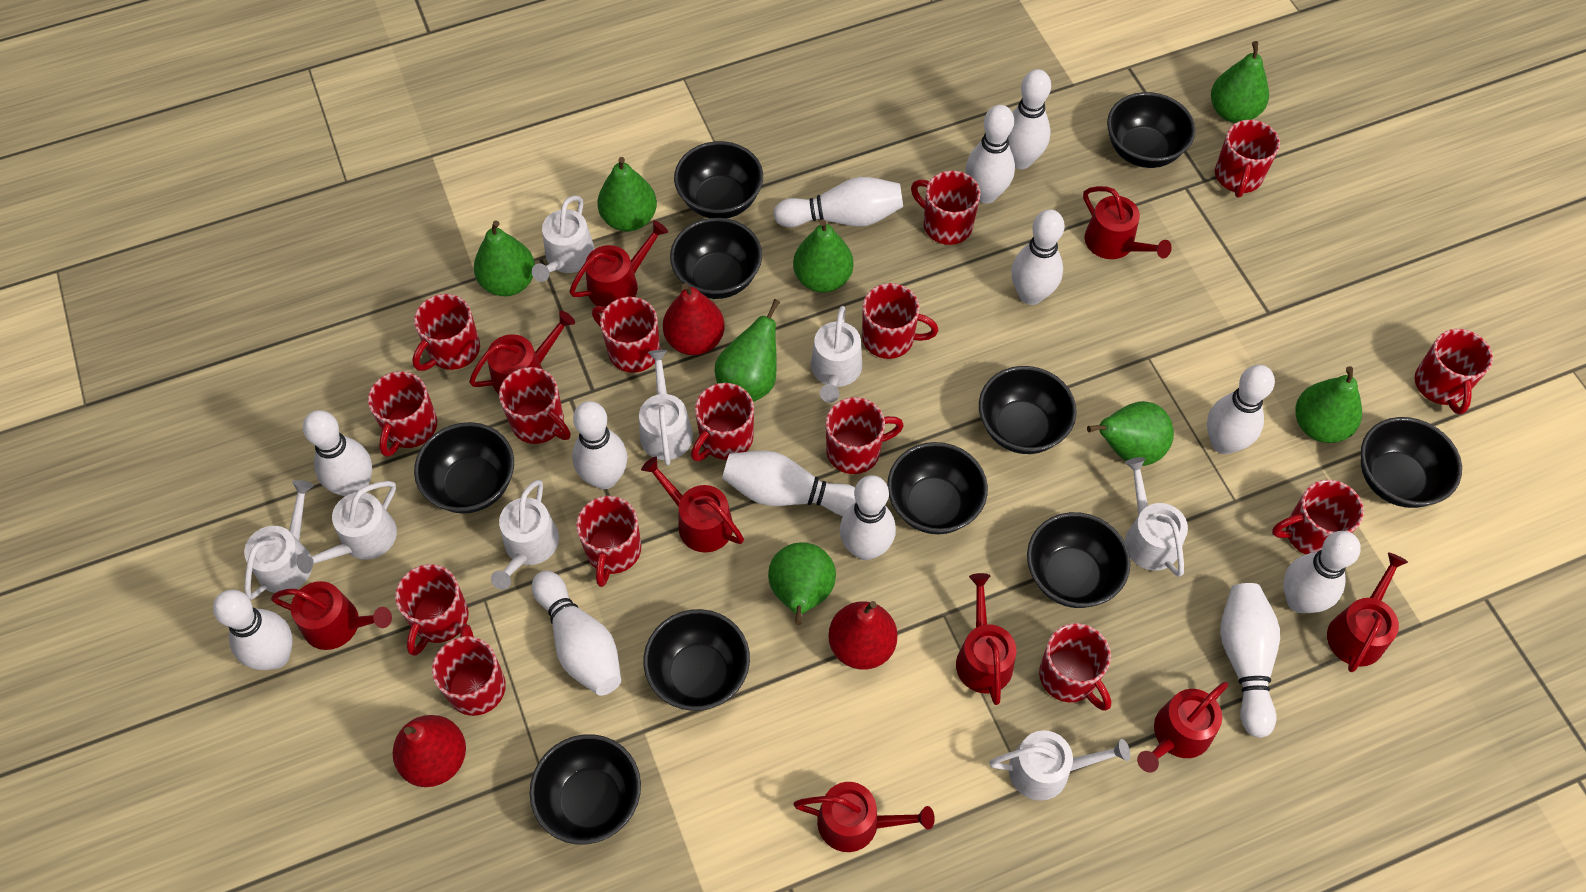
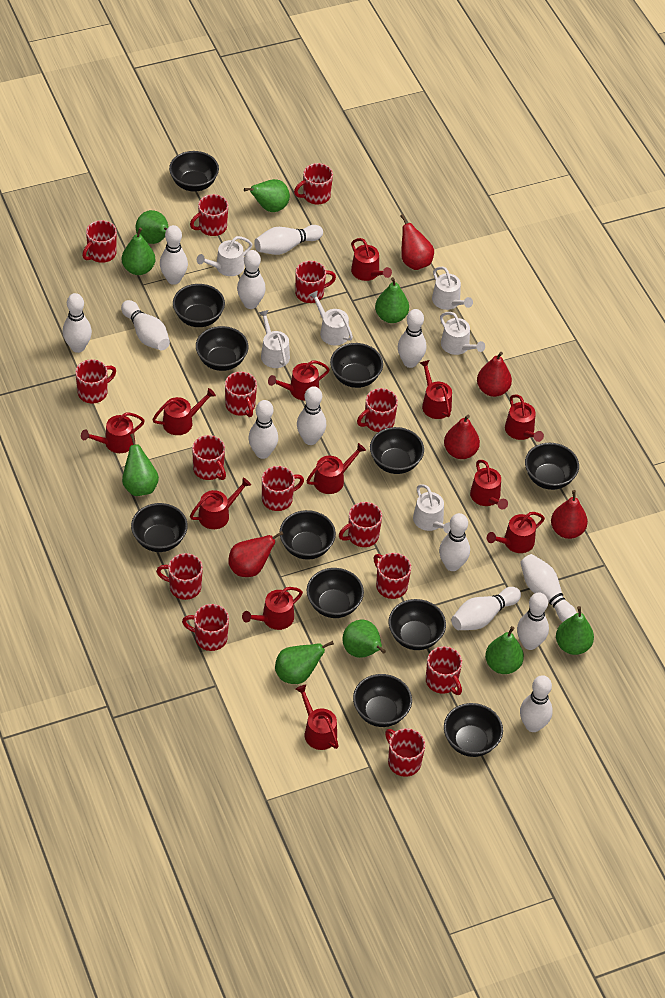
black bowl: 10 -> 12
green pear: 8 -> 9
red pear: 3 -> 5
red watering can: 9 -> 12
white watering can: 8 -> 6

